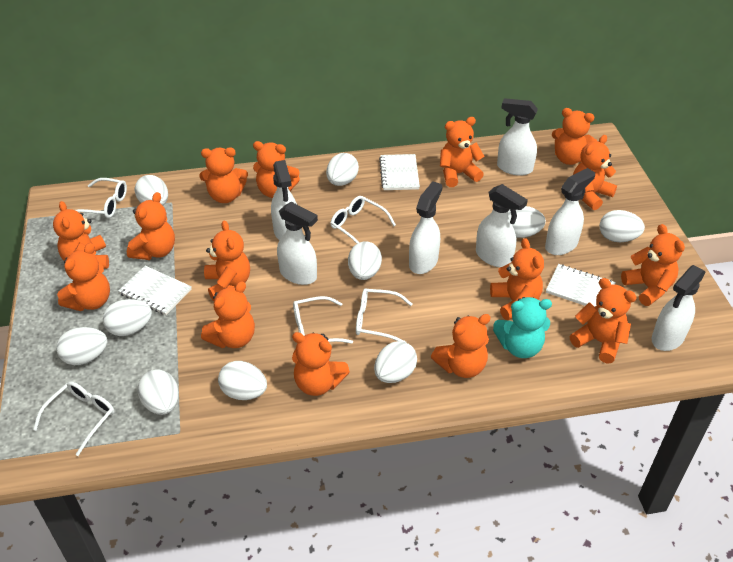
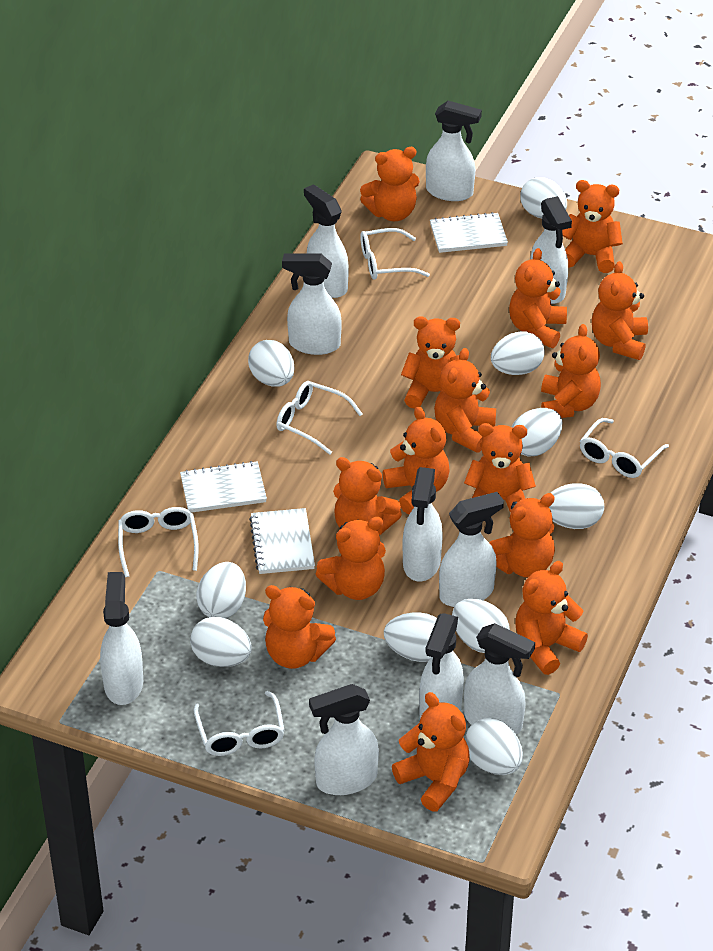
turquoise teddy bear: 1 -> 0
white spray bottle: 7 -> 10

